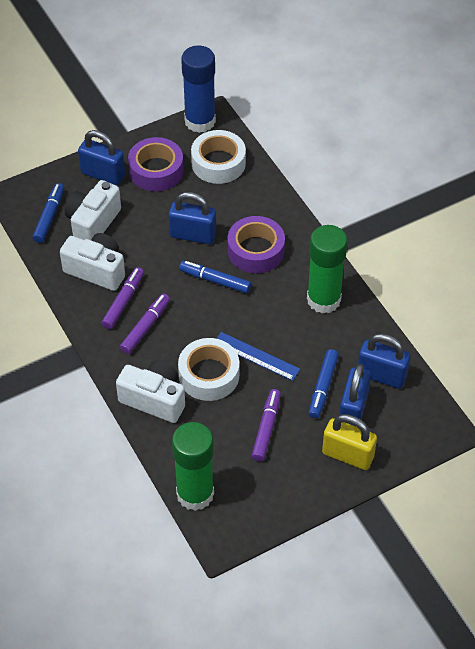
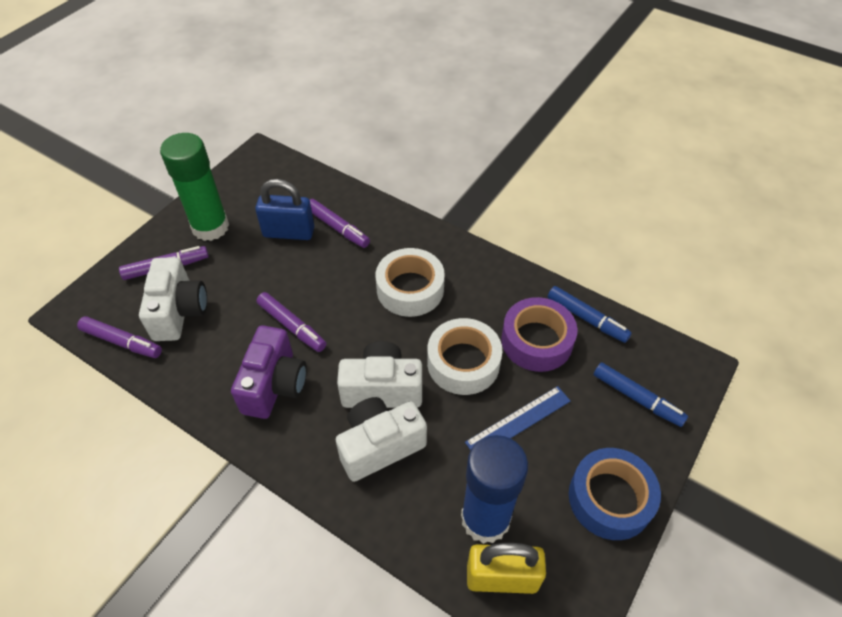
blue marker: 3 -> 2
blue padlock: 4 -> 1
blue tape: 0 -> 1
green glue stick: 2 -> 1
purple camera: 0 -> 1
purple marker: 3 -> 4
purple tape: 2 -> 1

